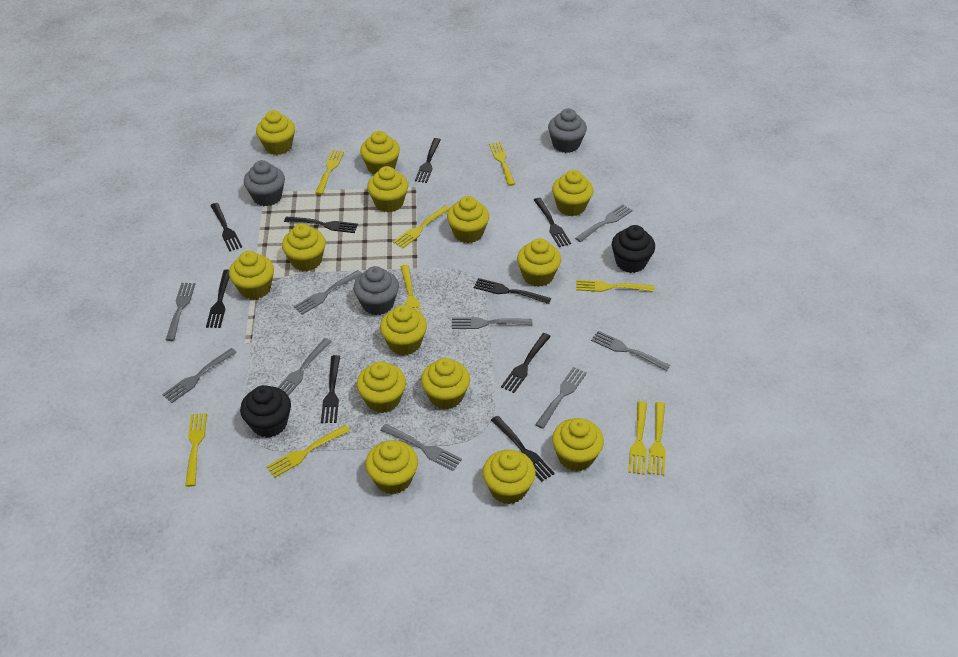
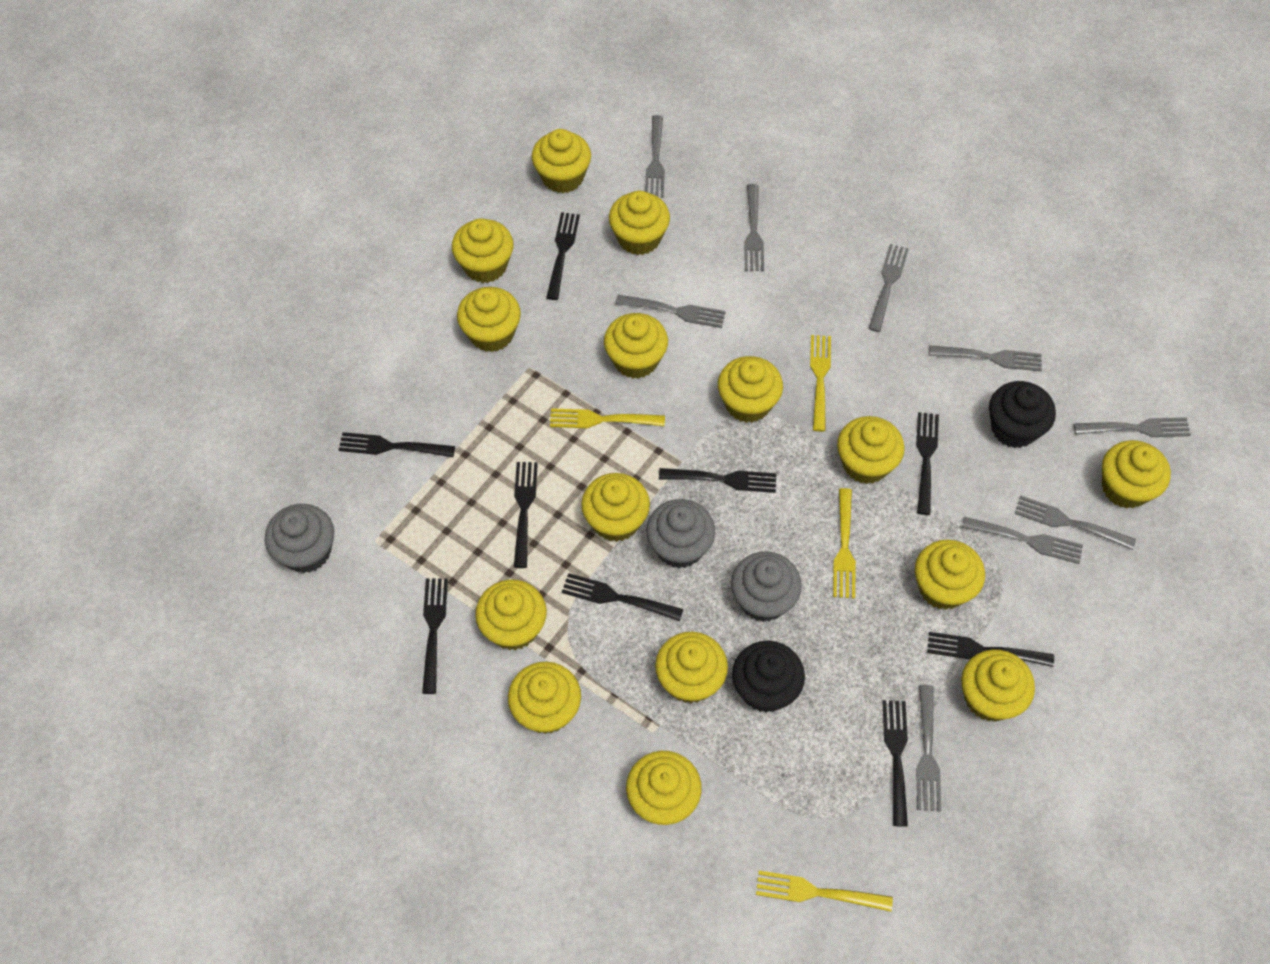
yellow cupcake: 14 -> 15
yellow fork: 9 -> 4

